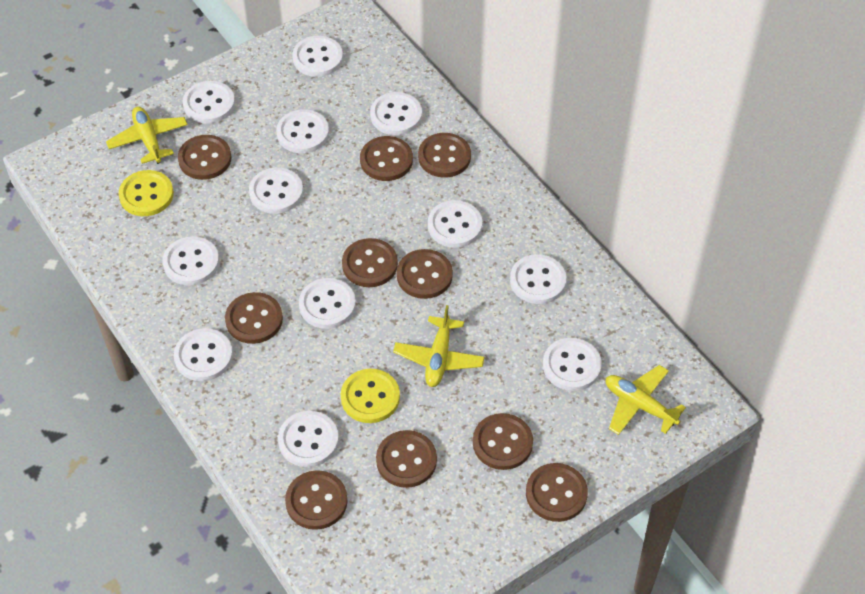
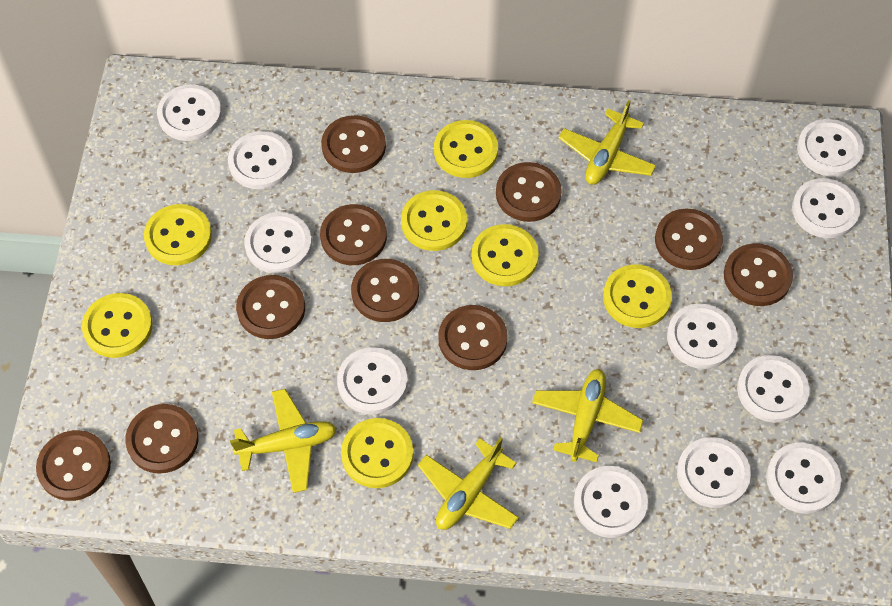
white button: 12 -> 11
yellow button: 2 -> 7
yellow plane: 3 -> 4

